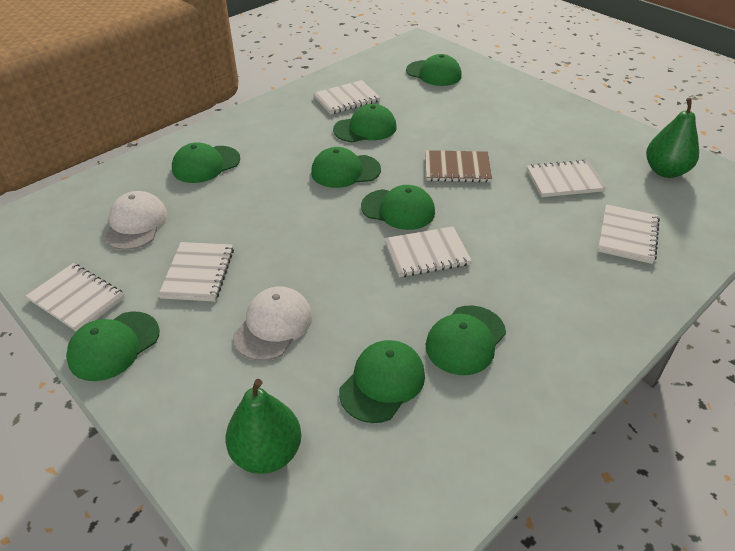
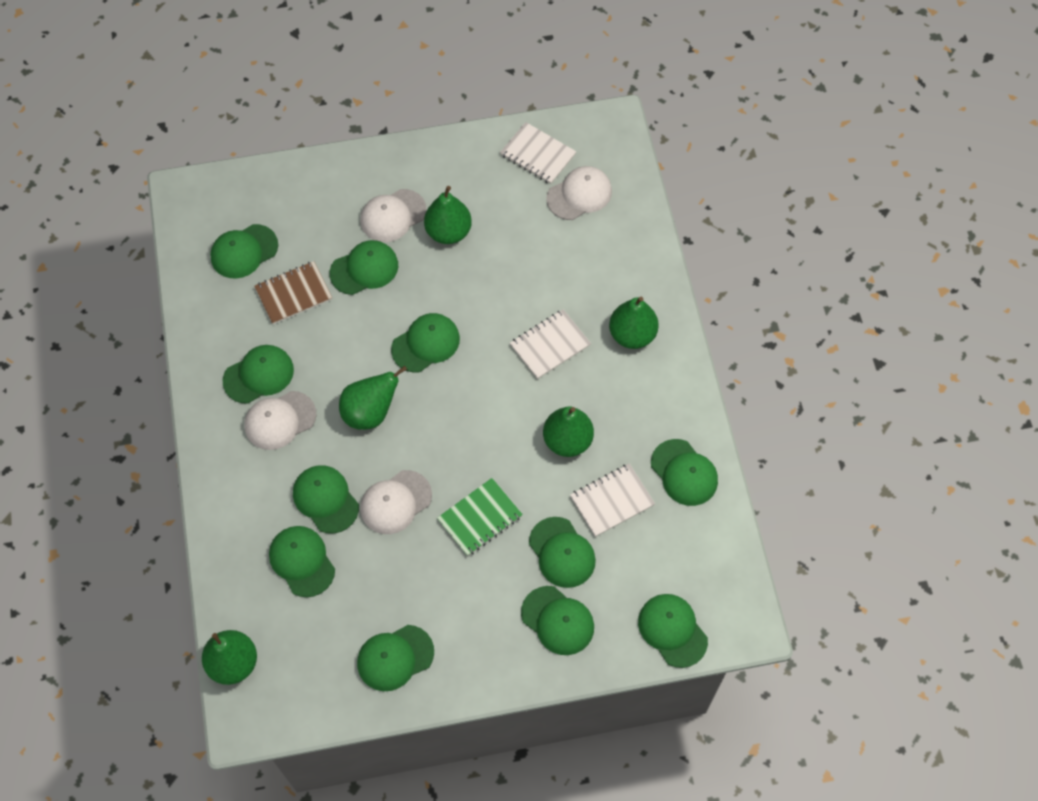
green cap: 8 -> 11
green notebook: 0 -> 1
green pear: 2 -> 5
white cap: 2 -> 4
white notebook: 6 -> 3

